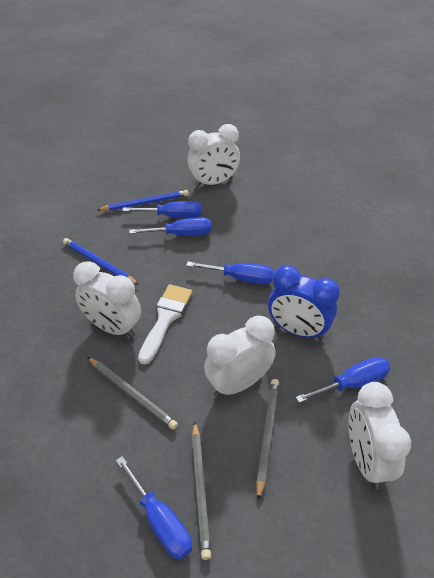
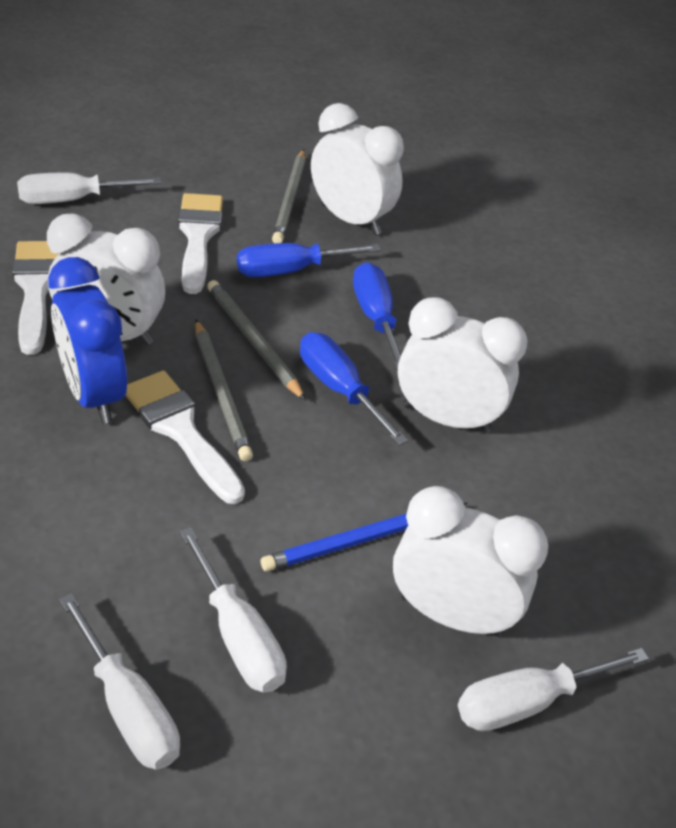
blue pencil: 2 -> 1
blue screwdriver: 5 -> 3
white brush: 1 -> 3
white screwdriver: 0 -> 4

